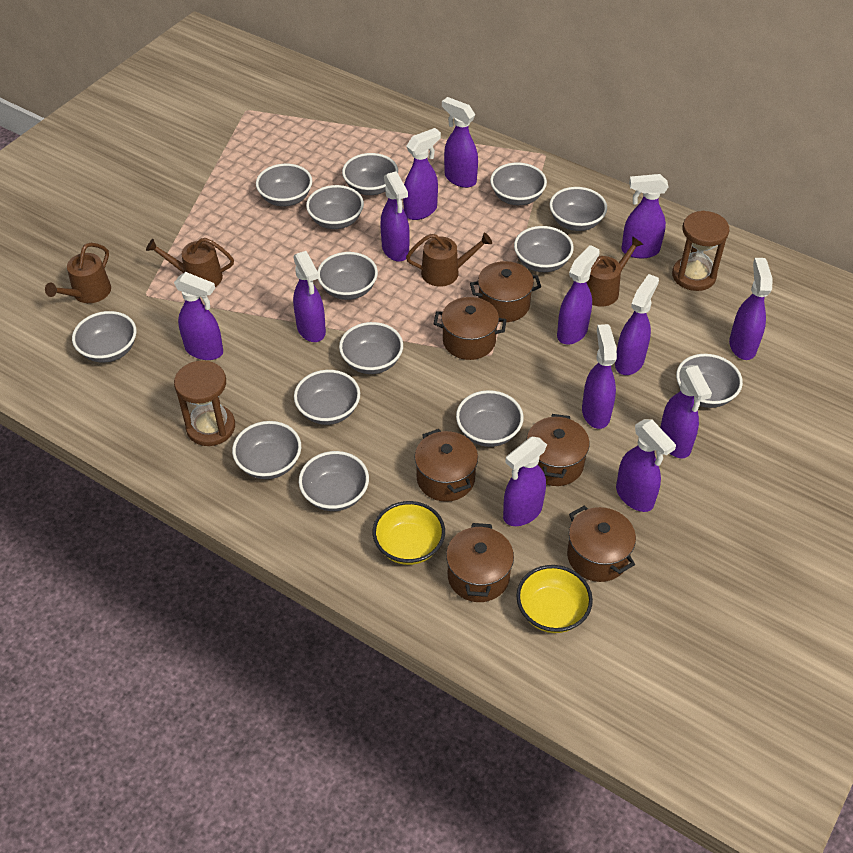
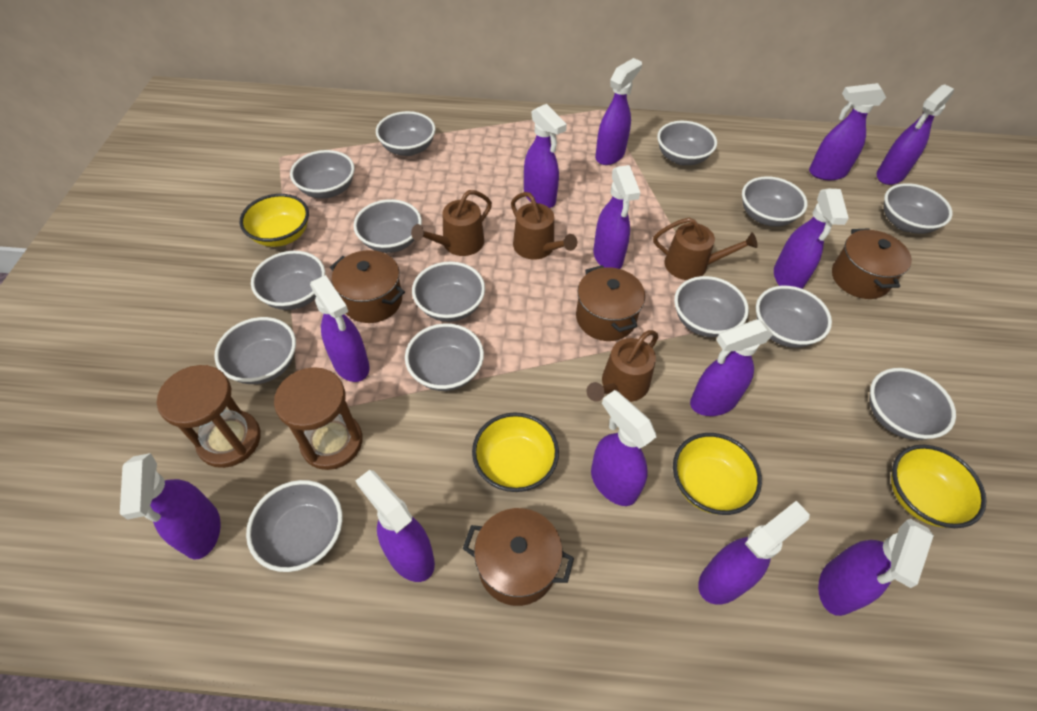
brown pot: 6 -> 4
yellow bowl: 2 -> 4

